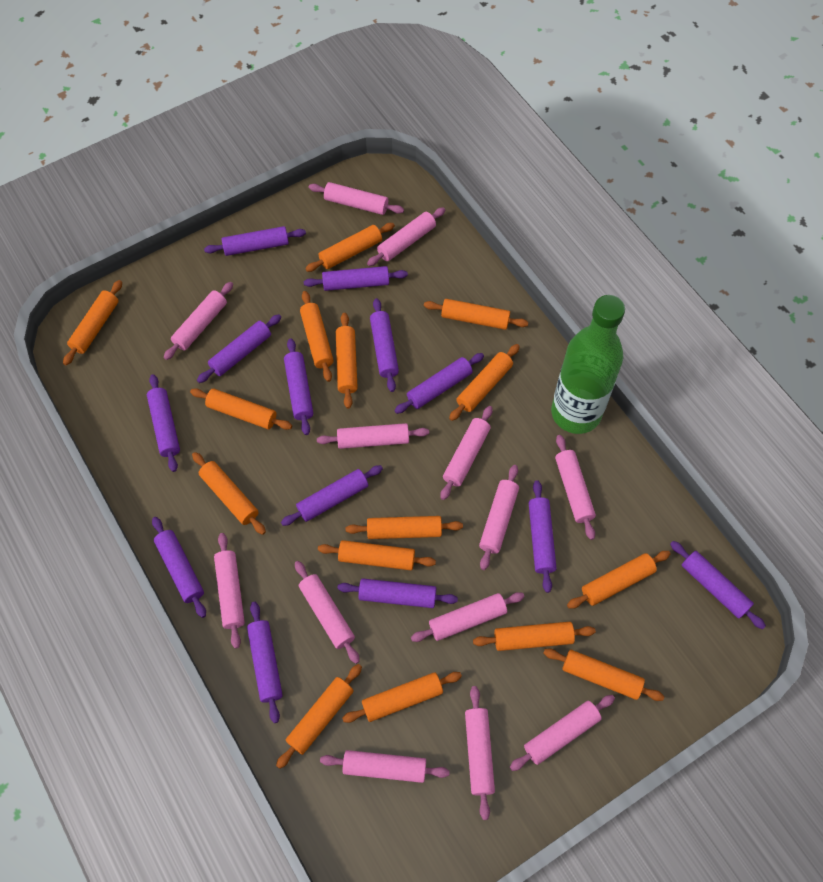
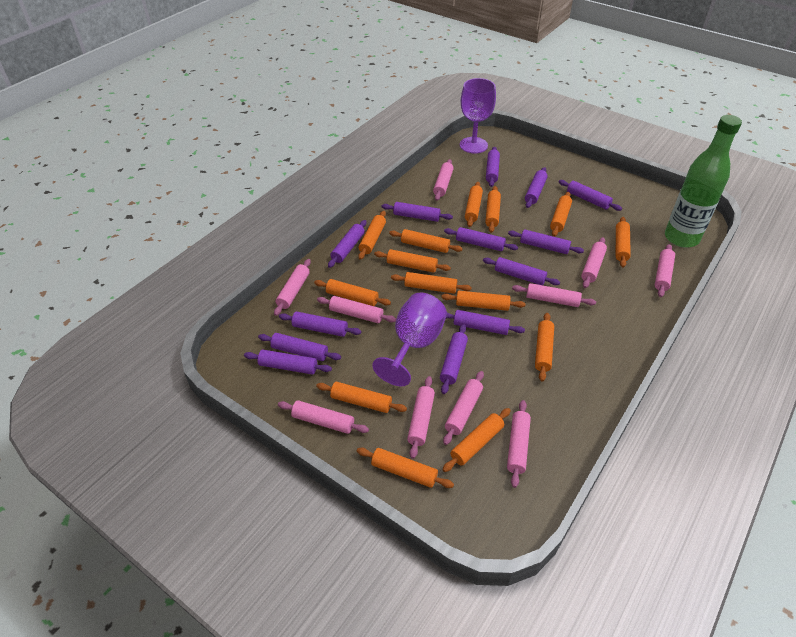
orange rolling pin: 15 -> 14
pink rolling pin: 13 -> 10
purple goblet: 0 -> 2

